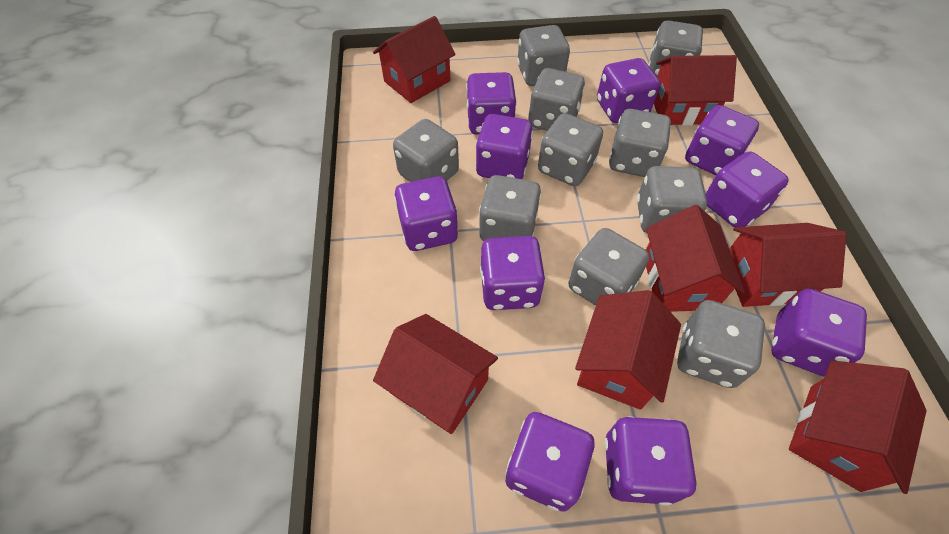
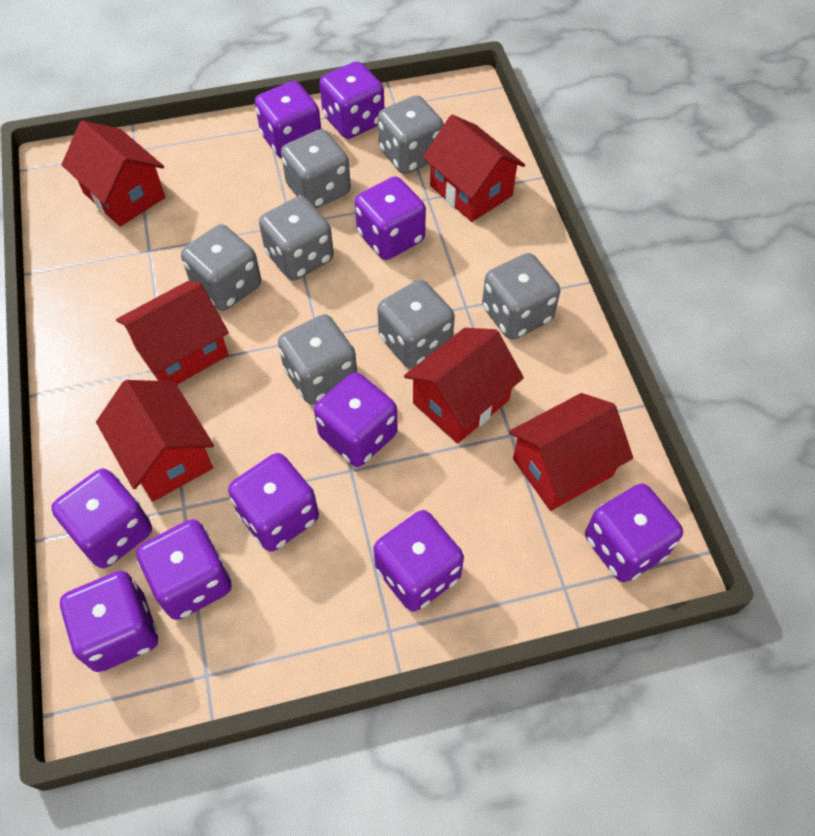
grey dice: 10 -> 7
red house: 7 -> 6

